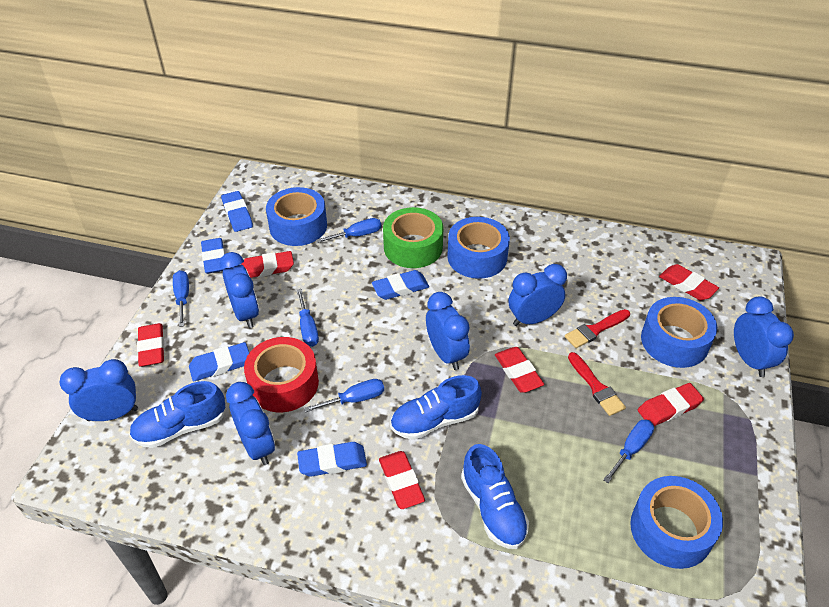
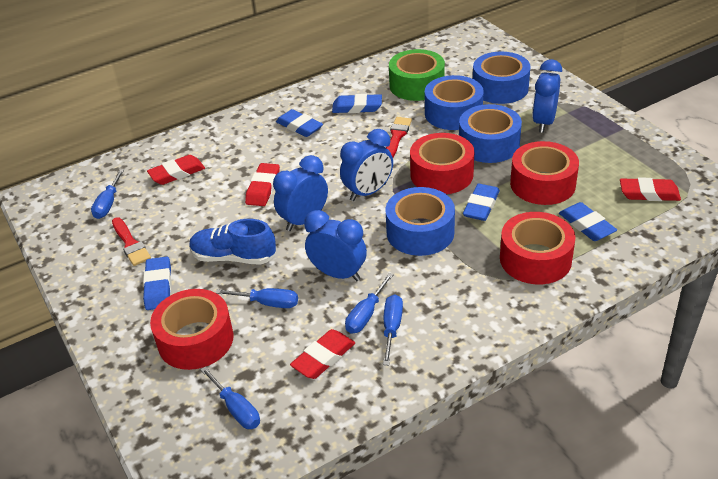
blue clock: 6 -> 4
blue shoe: 3 -> 1
red eraser: 6 -> 4
red tape: 1 -> 4

